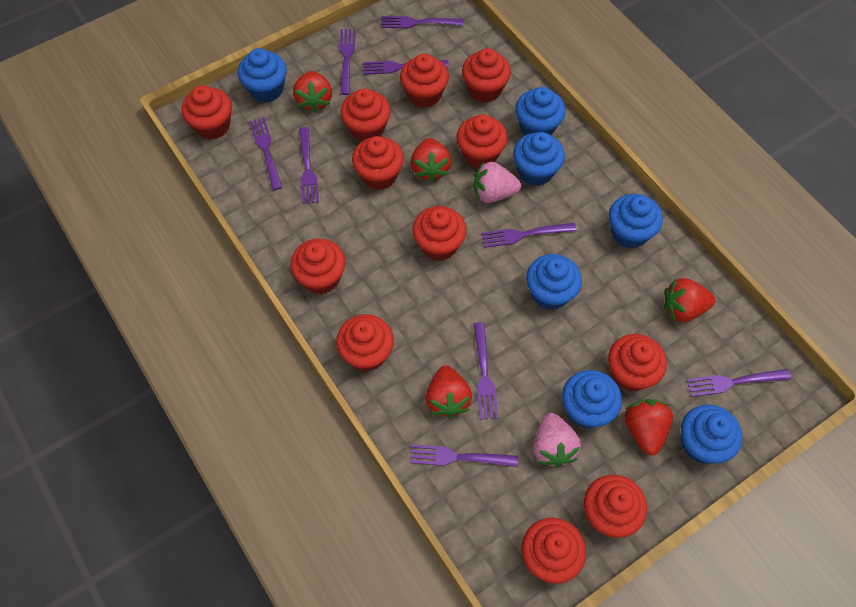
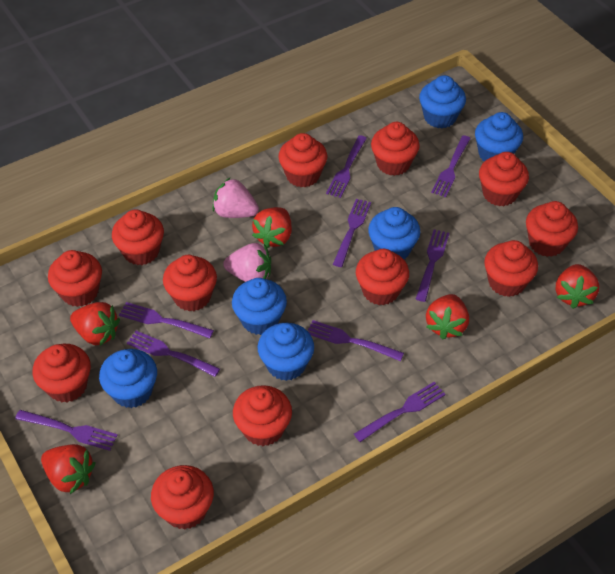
blue cupcake: 7 -> 6

